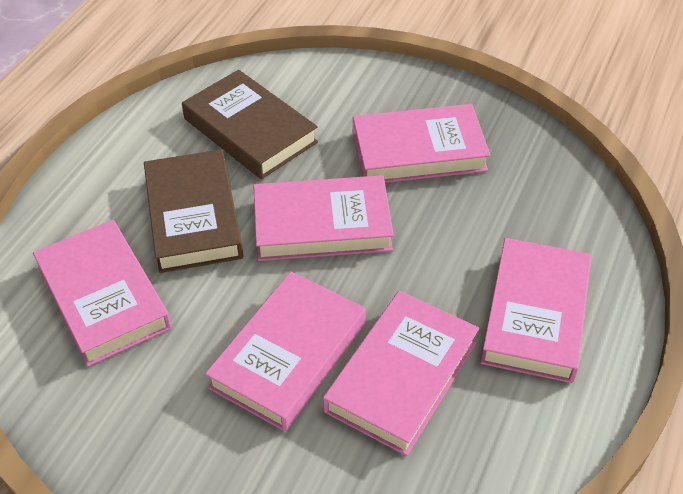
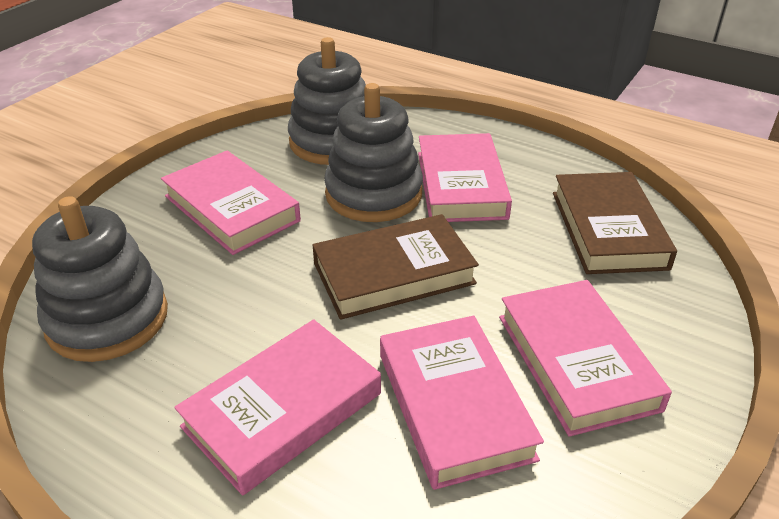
grey stacking toy: 0 -> 3
pink book: 6 -> 5

